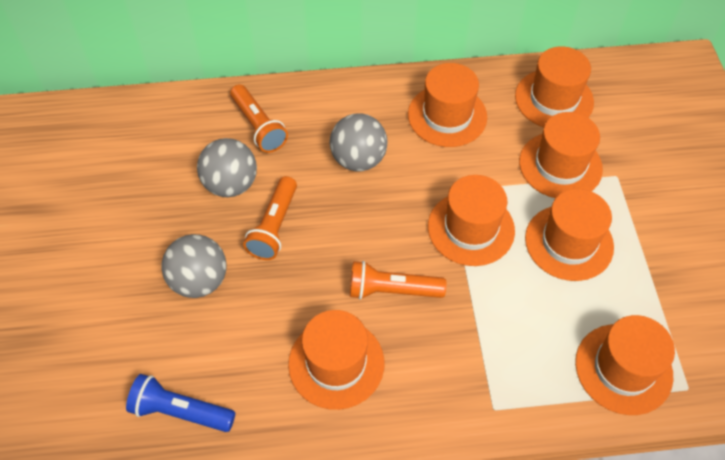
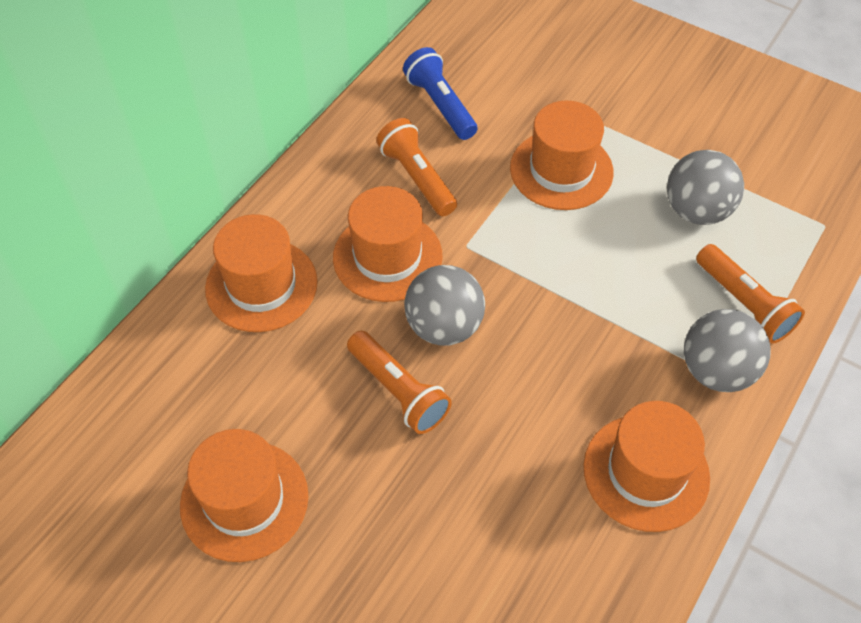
orange hat: 7 -> 5

